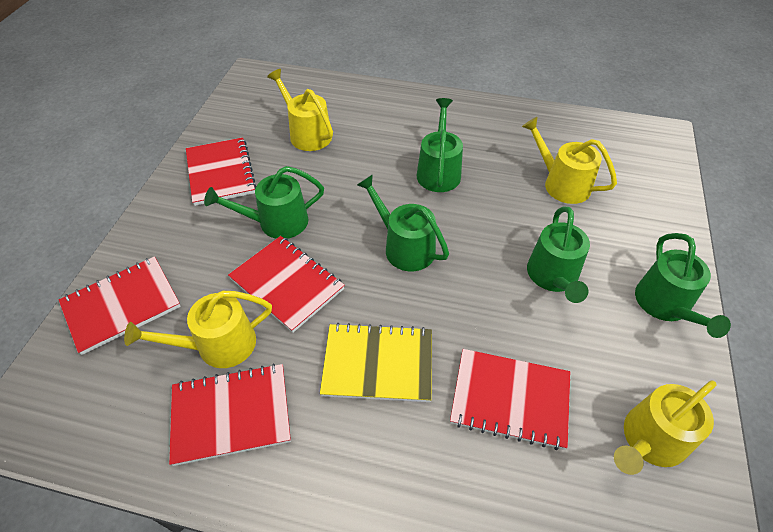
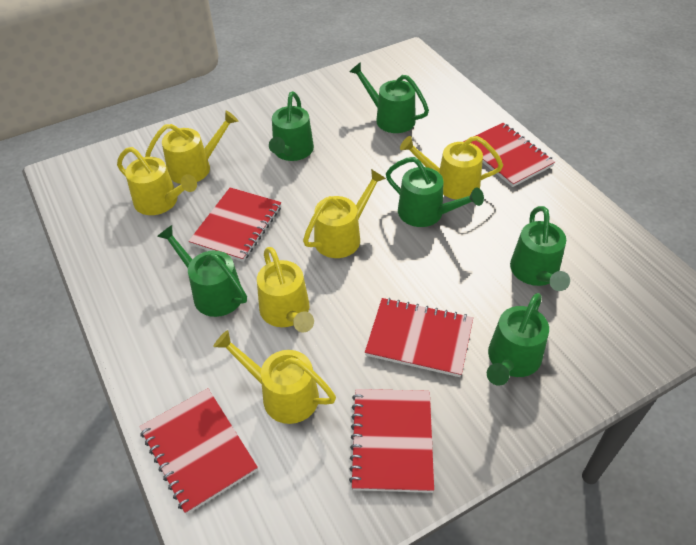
green watering can: 5 -> 6
yellow notebook: 1 -> 0
yellow watering can: 4 -> 6

